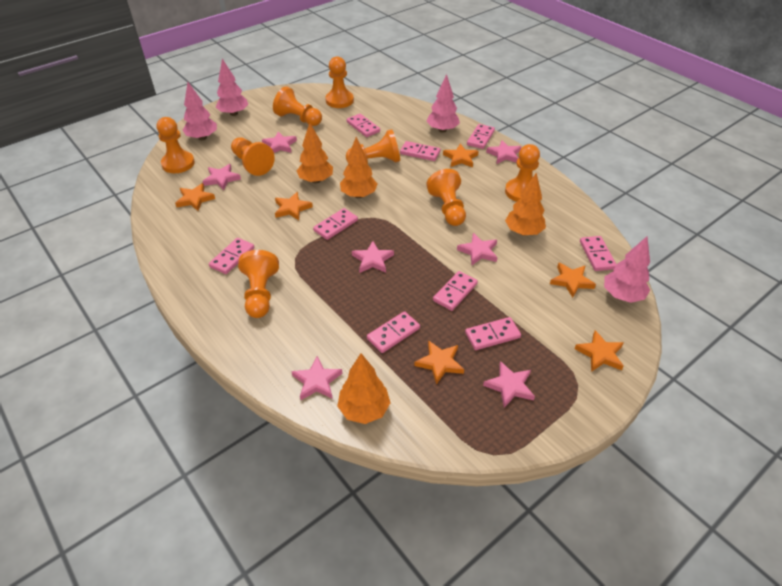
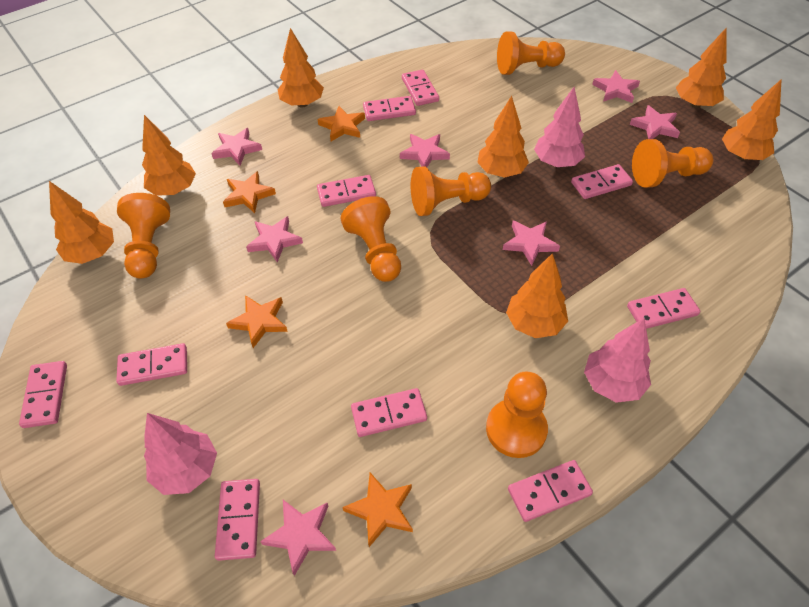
orange pawn: 8 -> 6
orange star: 6 -> 4
orange tree: 4 -> 7
pink domino: 9 -> 10
pink tree: 4 -> 3

